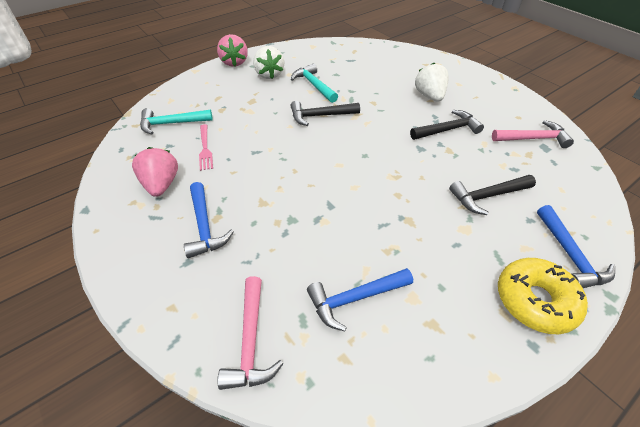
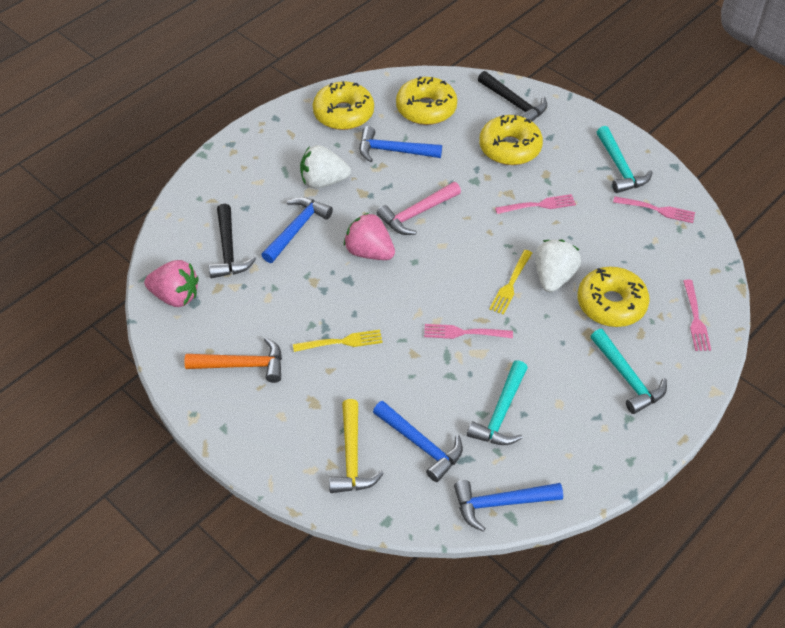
black hammer: 3 -> 2
blue hammer: 3 -> 4
orange hammer: 0 -> 1
pink fork: 1 -> 4
pink hammer: 2 -> 1
turquoise hammer: 2 -> 3
yellow donut: 1 -> 4
yellow fork: 0 -> 2
yellow hammer: 0 -> 1

